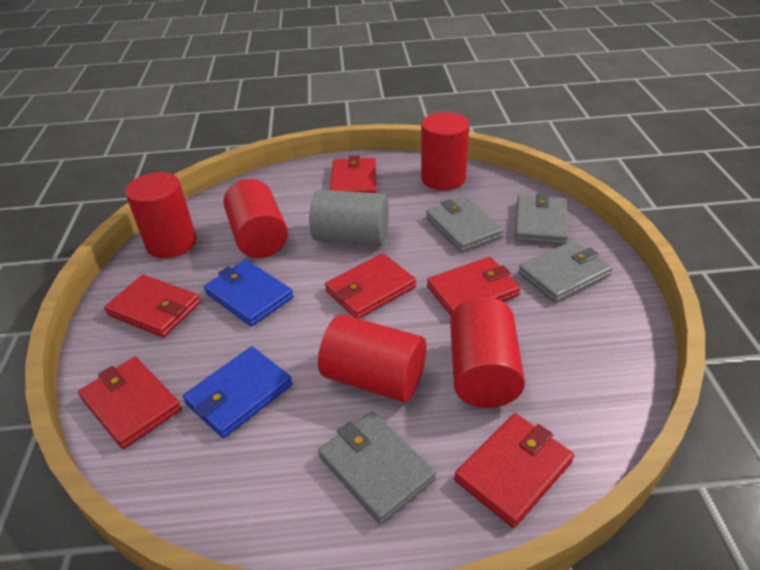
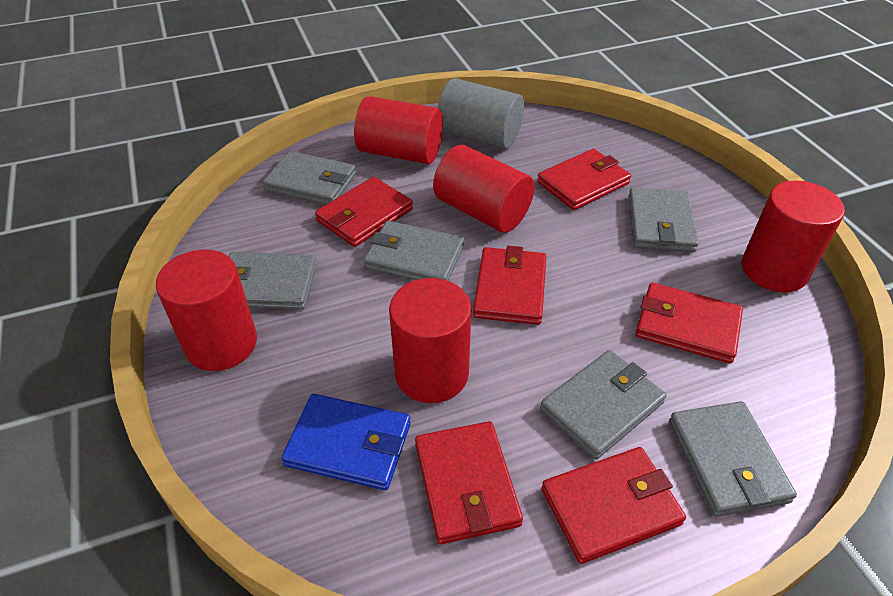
blue wallet: 2 -> 1
grey wallet: 4 -> 6

